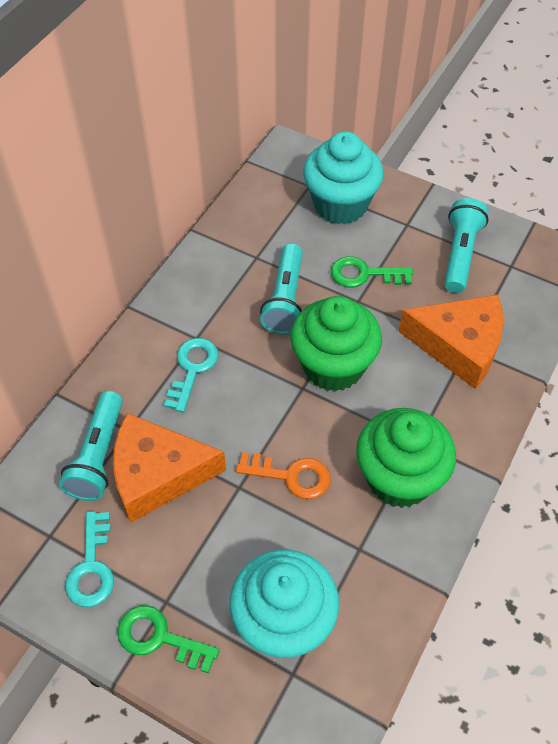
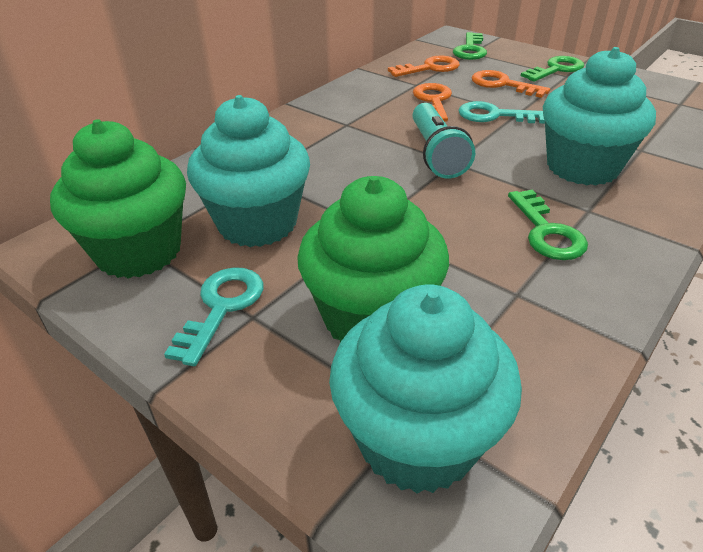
green key: 2 -> 3
orange cheese: 2 -> 0
orange key: 1 -> 3
turquoise cupcake: 2 -> 3
turquoise flashlight: 3 -> 1

